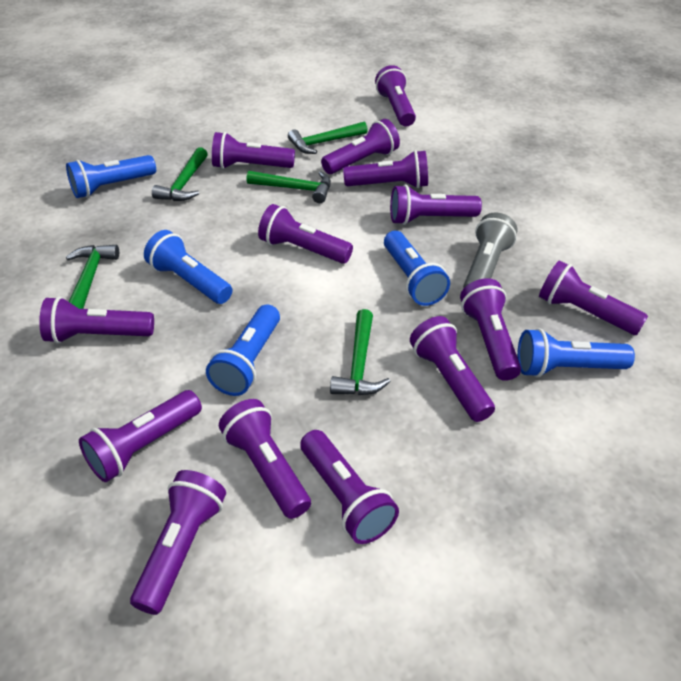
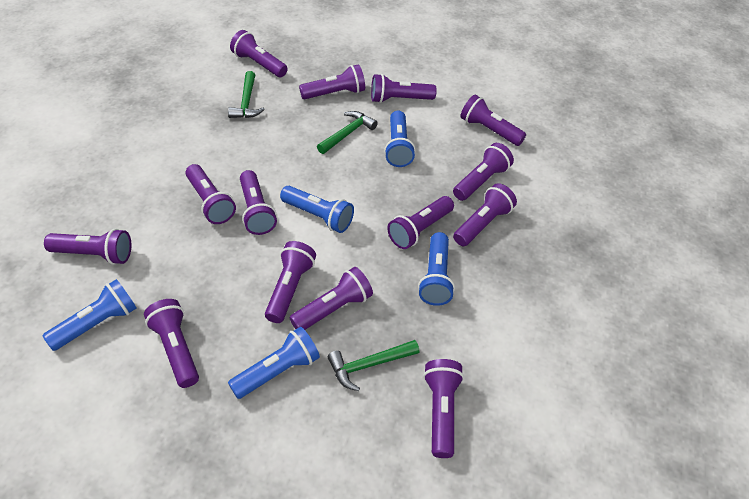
green hammer: 5 -> 3
grey flashlight: 1 -> 0

